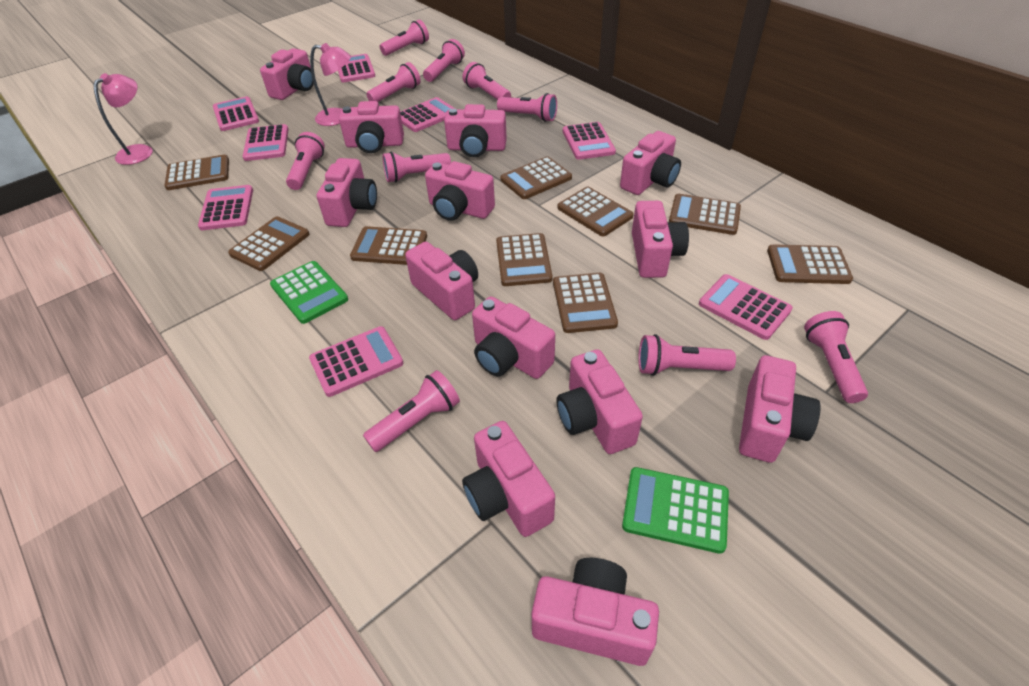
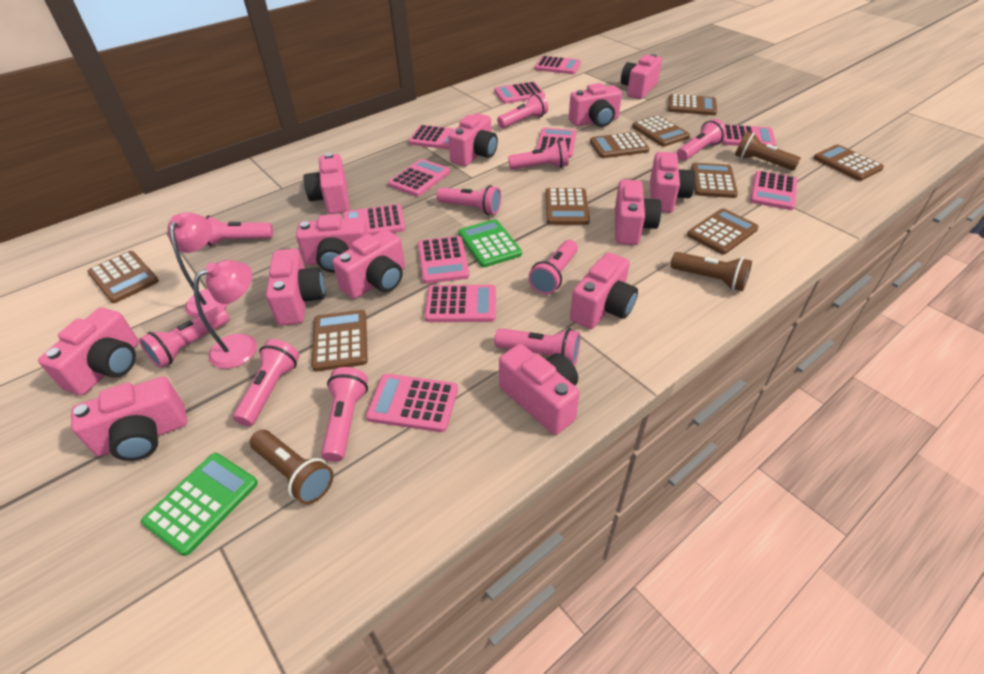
brown flashlight: 0 -> 3
pink calculator: 8 -> 11

